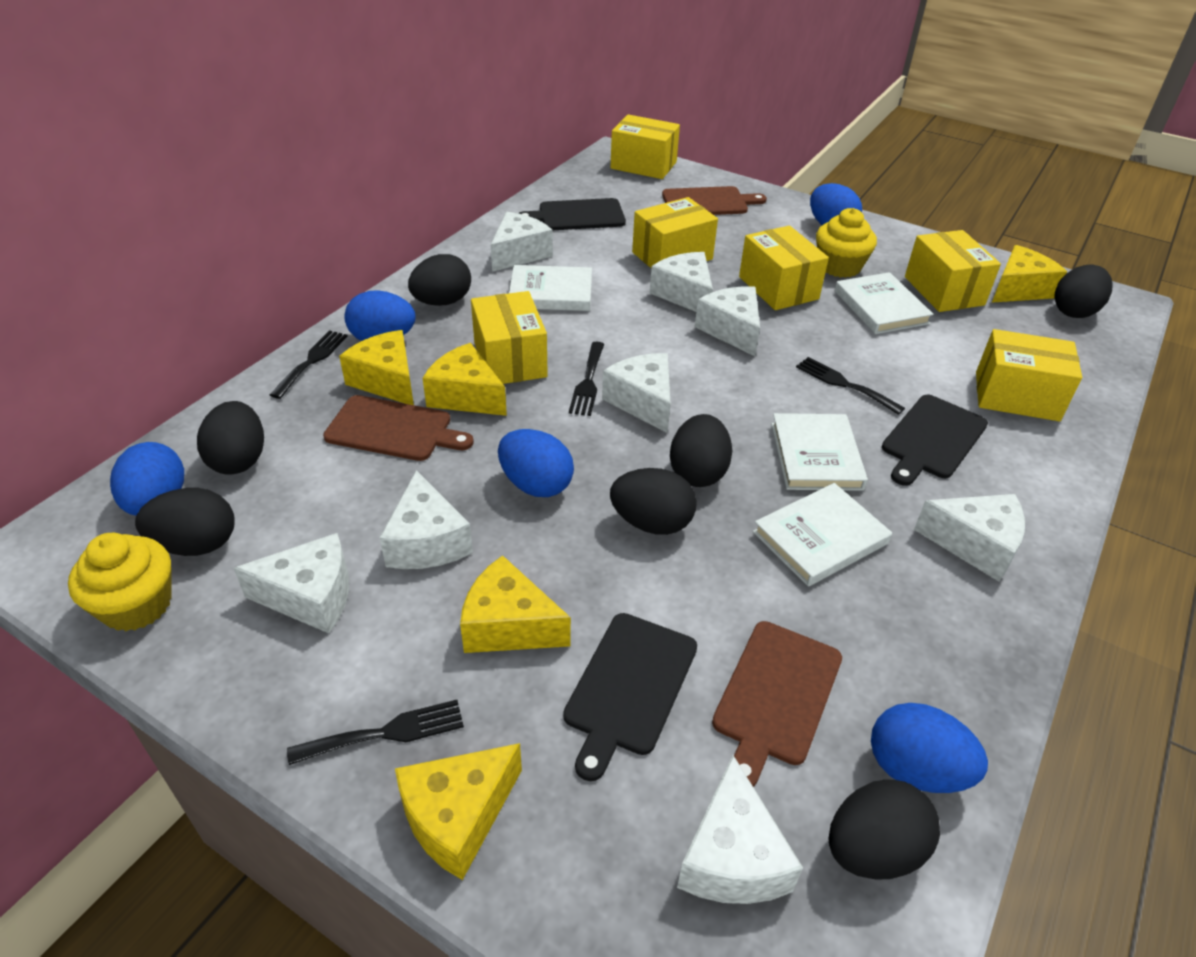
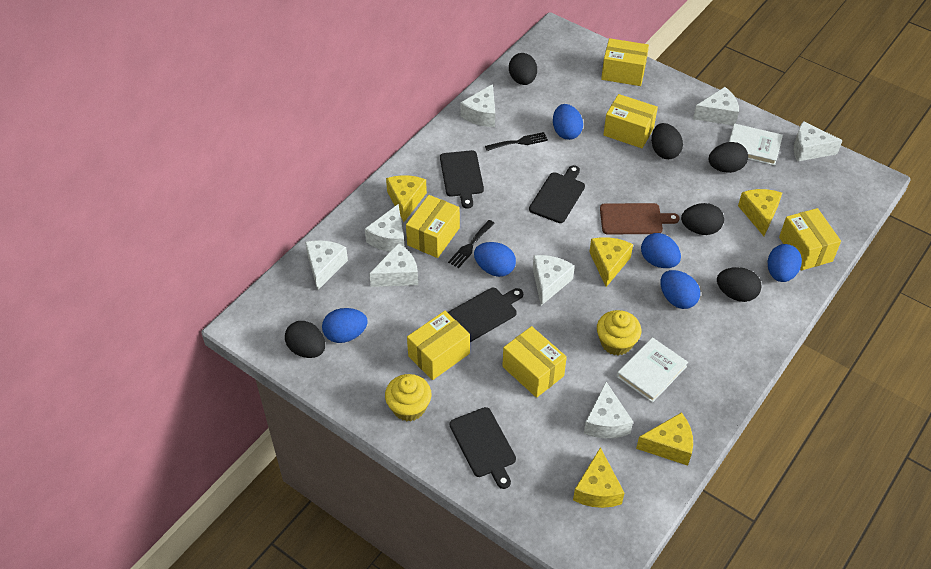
black cutting board: 3 -> 4
black egg: 7 -> 6
black fork: 4 -> 2
blue egg: 5 -> 6
brown cutting board: 3 -> 1
white book: 4 -> 2

